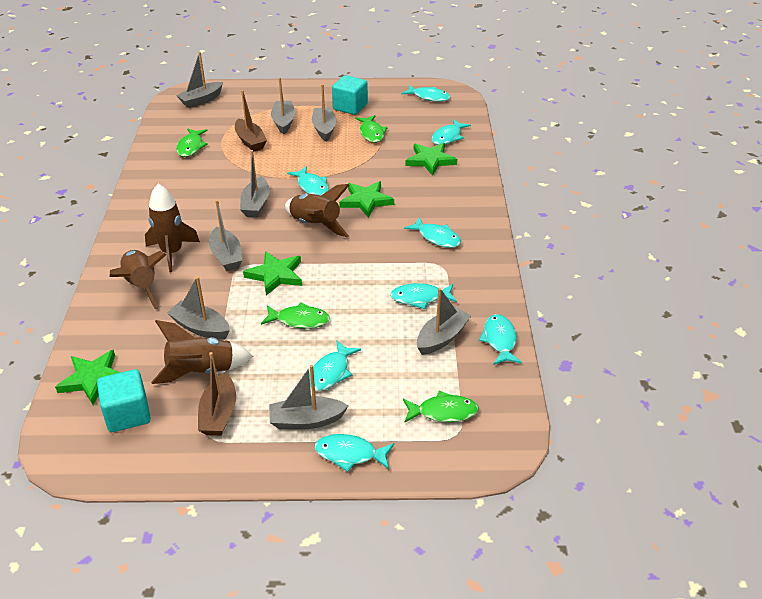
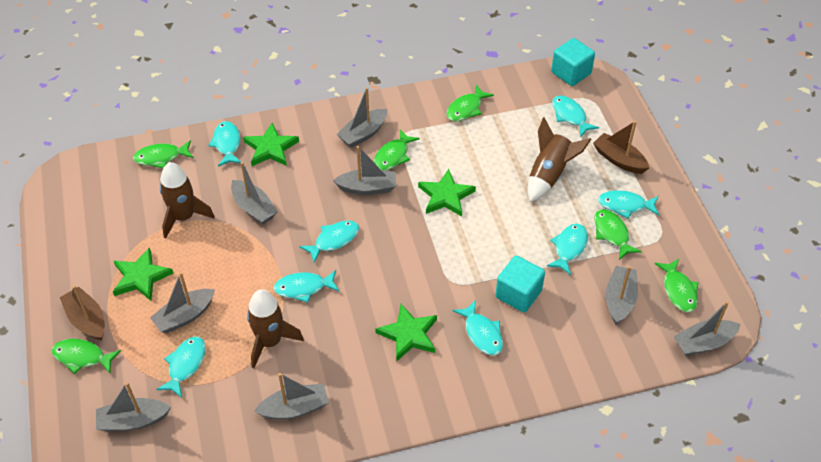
brown rocket: 4 -> 3
green fish: 4 -> 6

